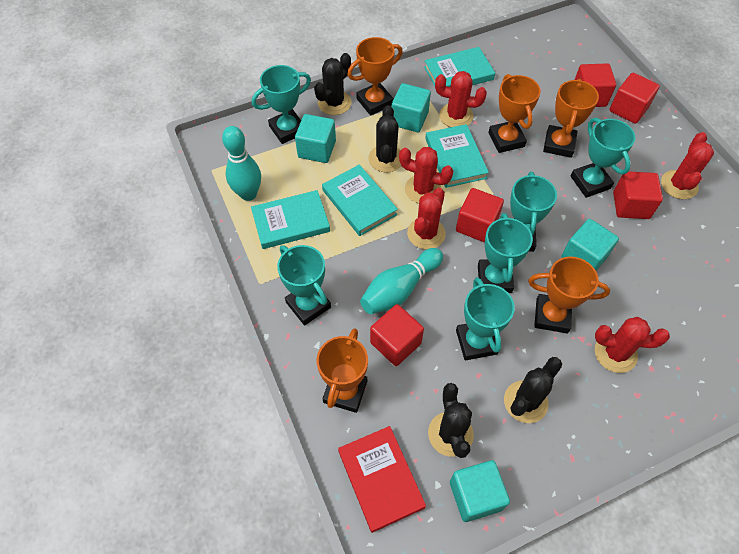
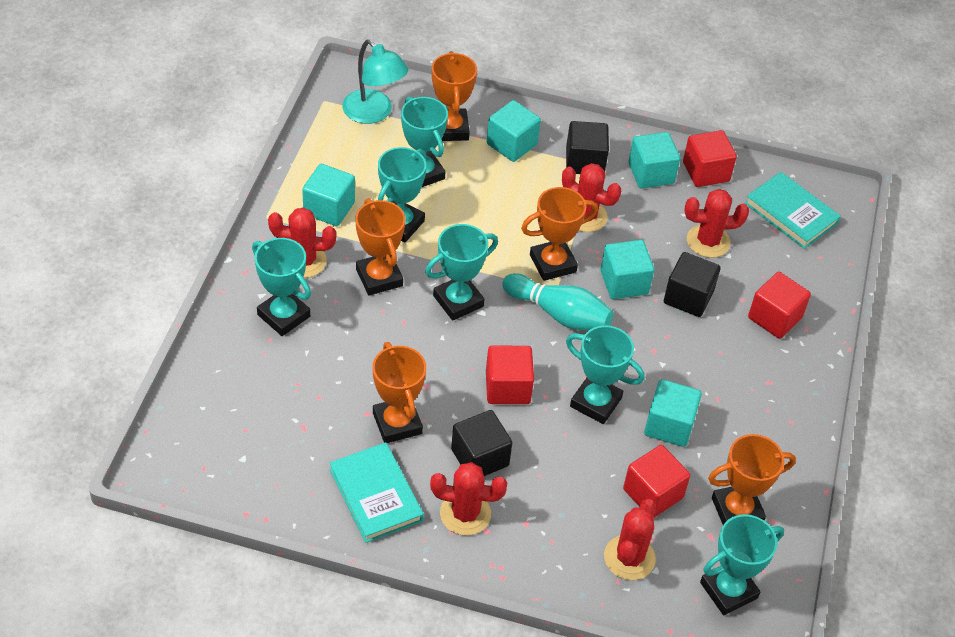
black cactus: 4 -> 0
black cube: 0 -> 3
red book: 1 -> 0
red cube: 5 -> 4
turquoise book: 4 -> 2
turquoise bowling pin: 2 -> 1
turquoise cube: 4 -> 5
turquoise lamp: 0 -> 1

